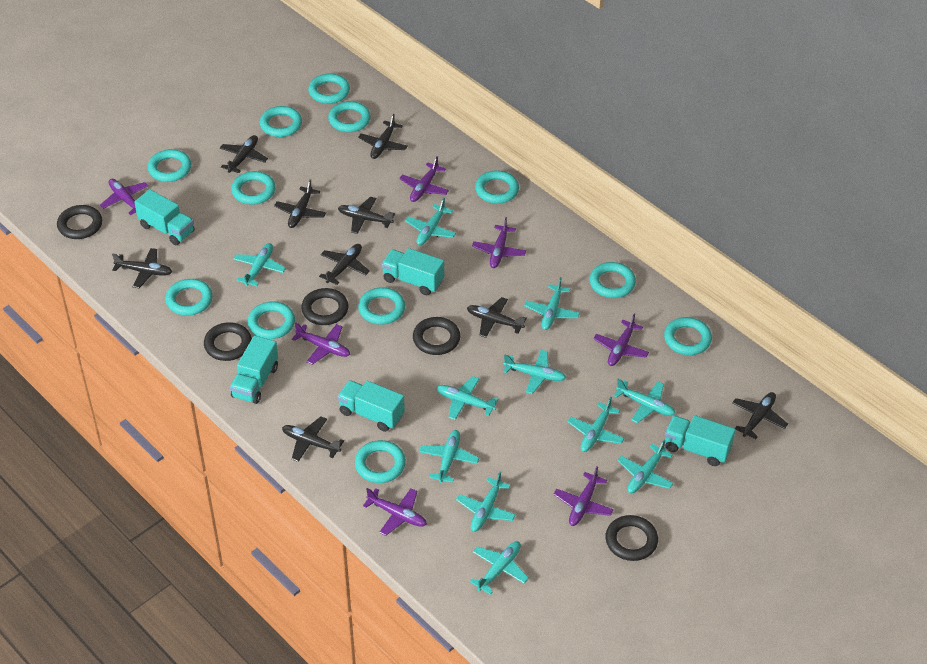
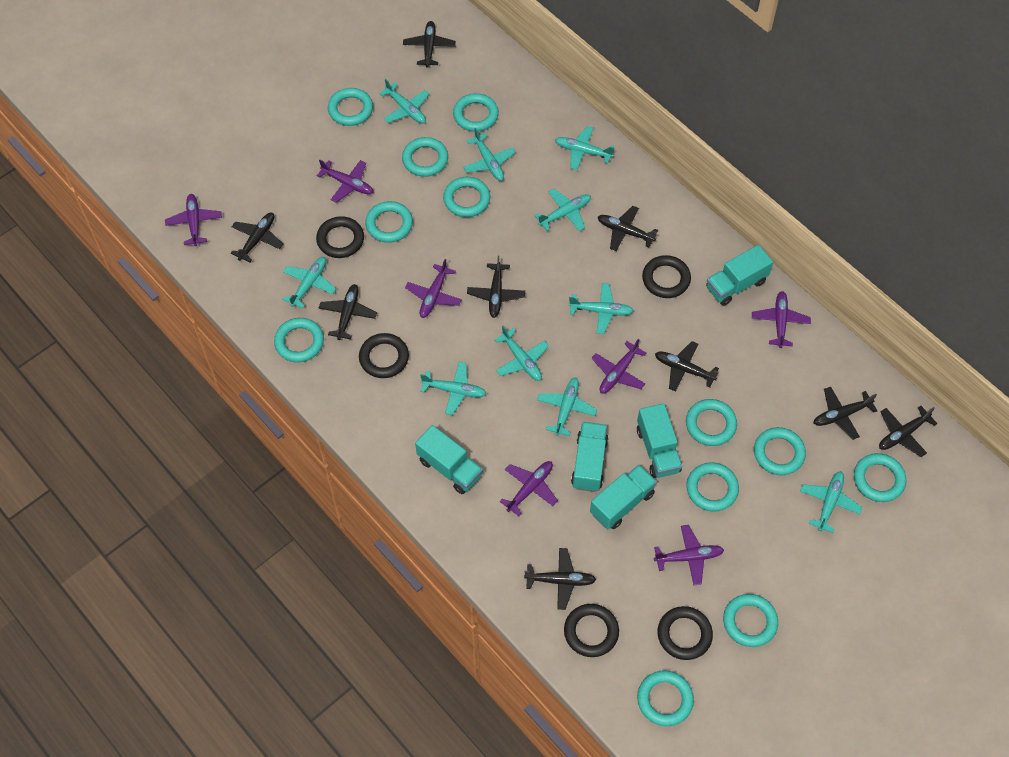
turquoise plane: 11 -> 10

